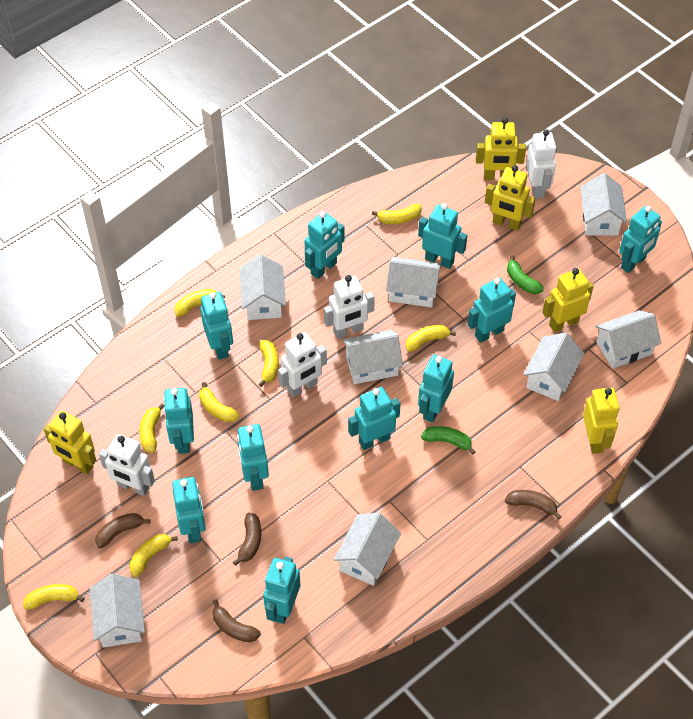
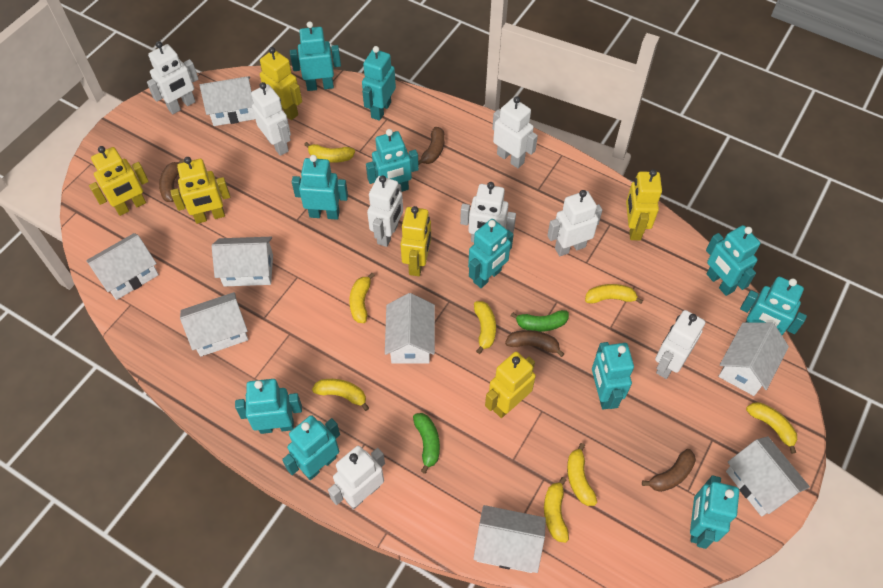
white robot: 4 -> 8
yellow robot: 5 -> 6

